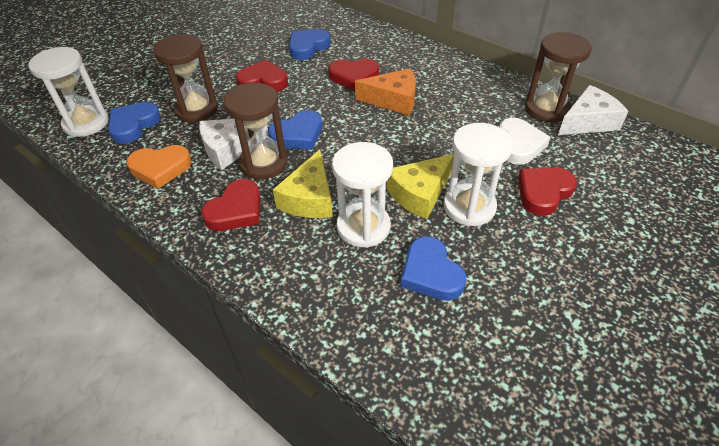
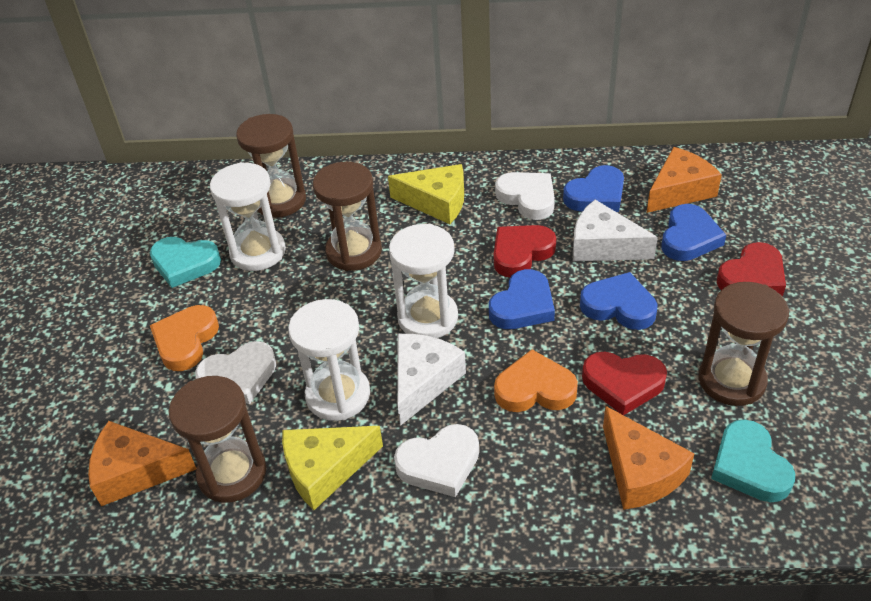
brown hourglass: 3 -> 4
orange cheese: 1 -> 3
orange heart: 1 -> 2
red heart: 4 -> 3
turquoise heart: 0 -> 2
white heart: 1 -> 3

